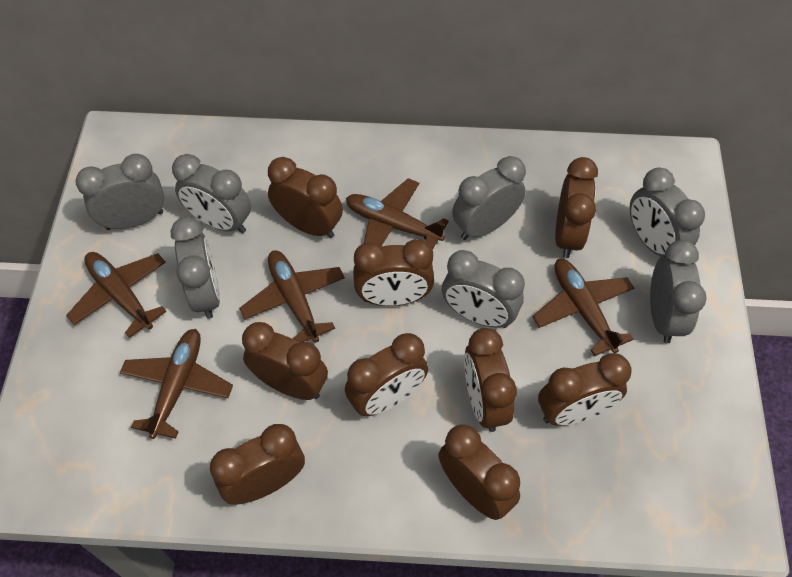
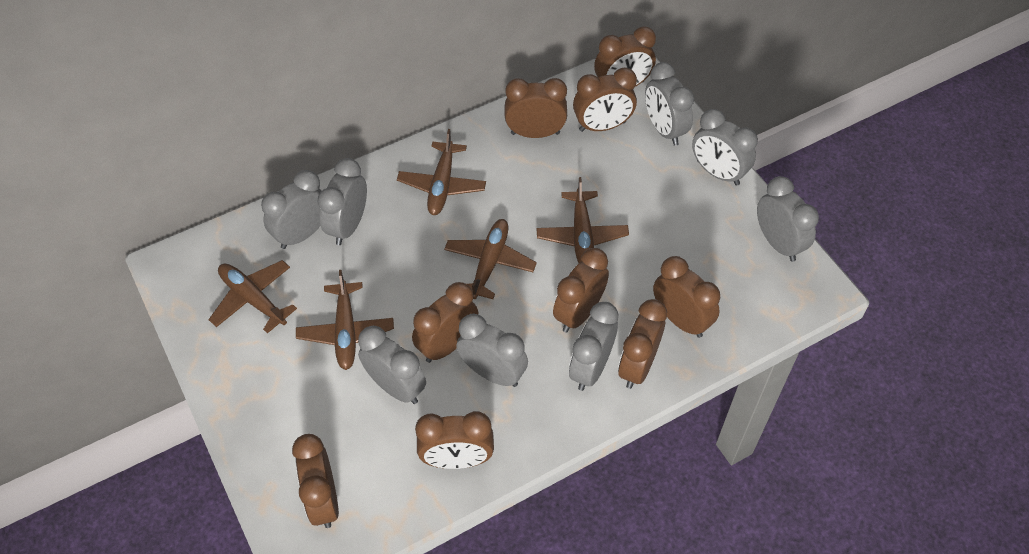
grey clock: 7 -> 8

